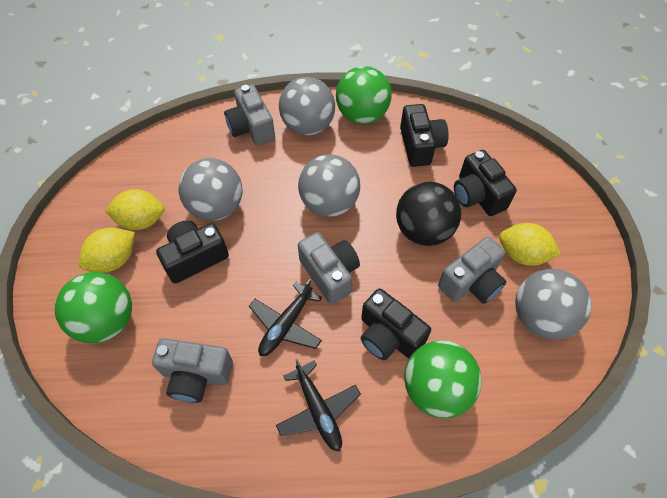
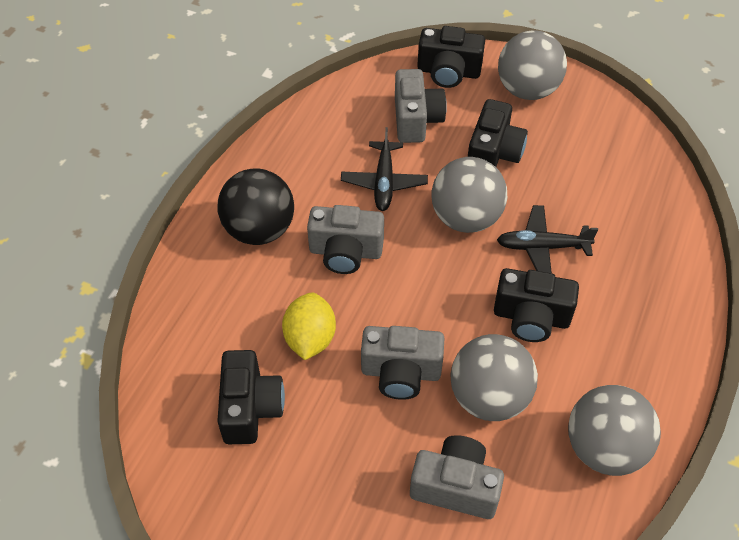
green ball: 3 -> 0
yellow lemon: 3 -> 1

